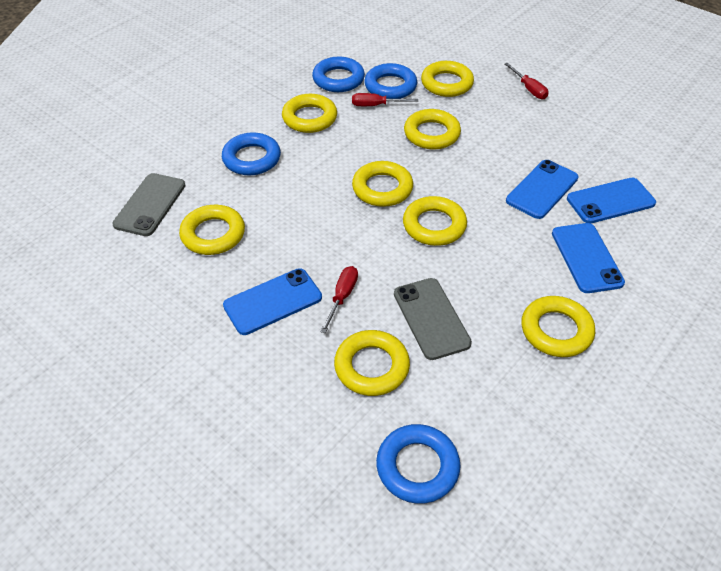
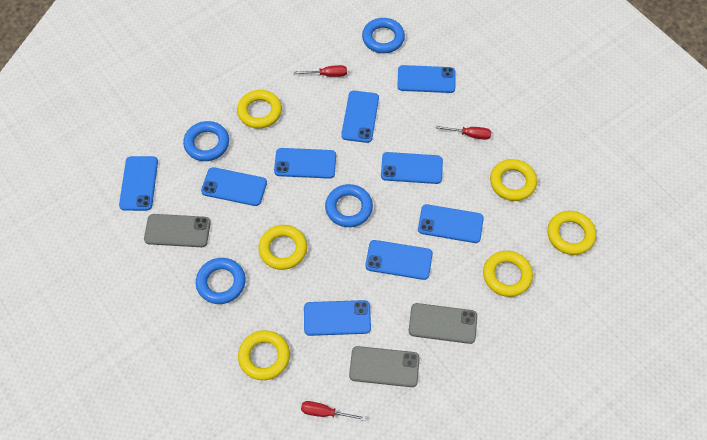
blue phone: 4 -> 9
grey phone: 2 -> 3
yellow ring: 8 -> 6

